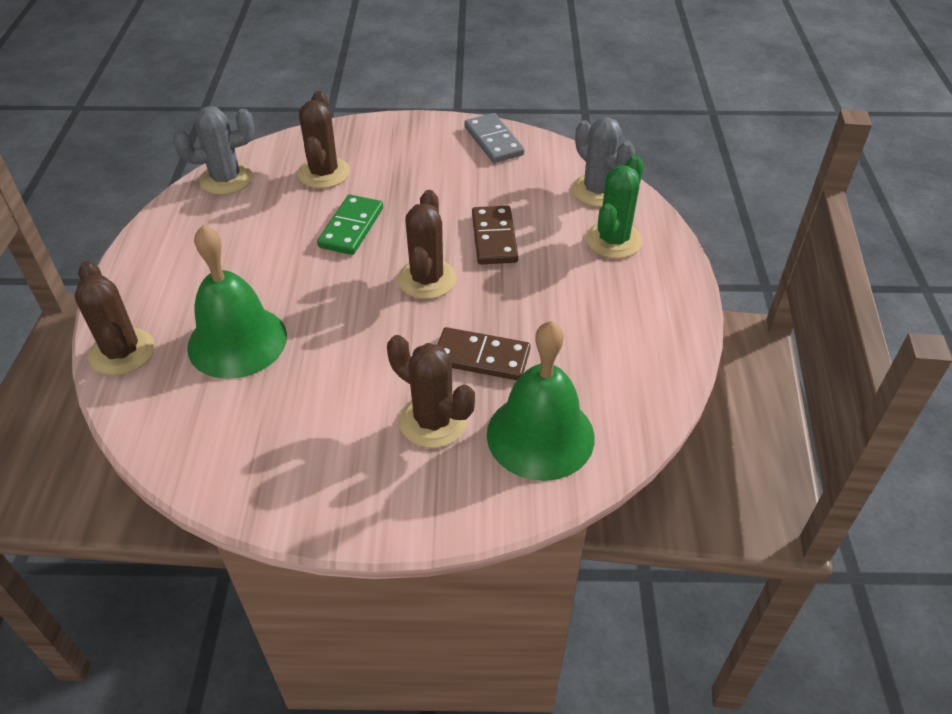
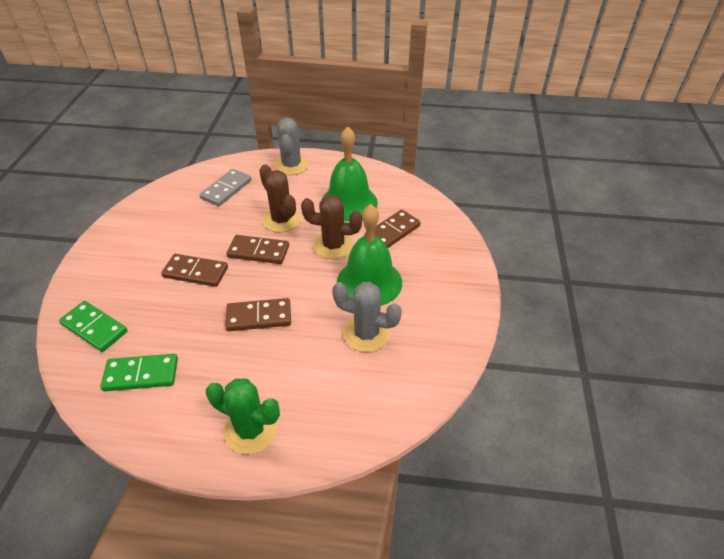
brown cactus: 4 -> 2
brown domino: 2 -> 4
green domino: 1 -> 2

